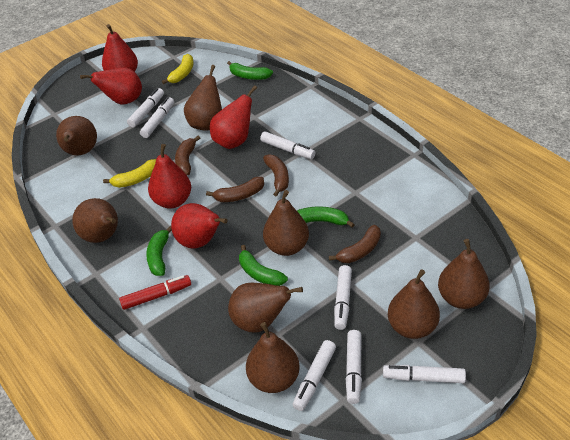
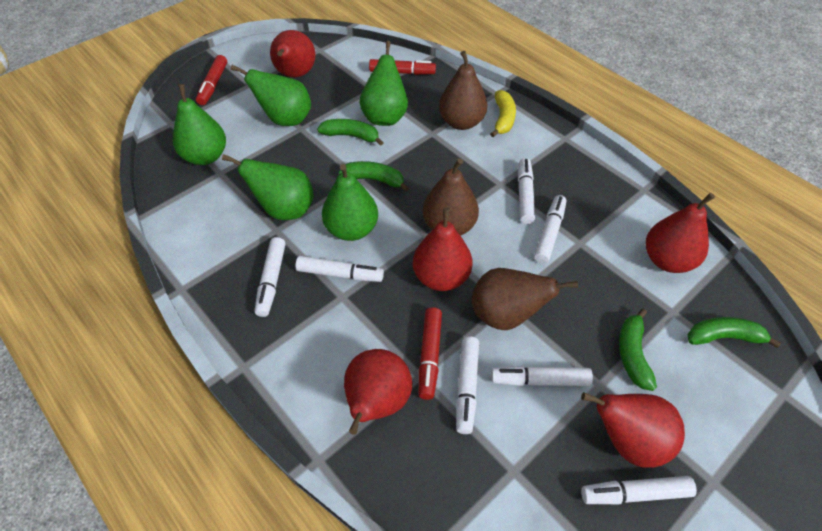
brown banana: 4 -> 0
brown pear: 8 -> 3
green pear: 0 -> 5
red marker: 1 -> 3
yellow banana: 2 -> 1

